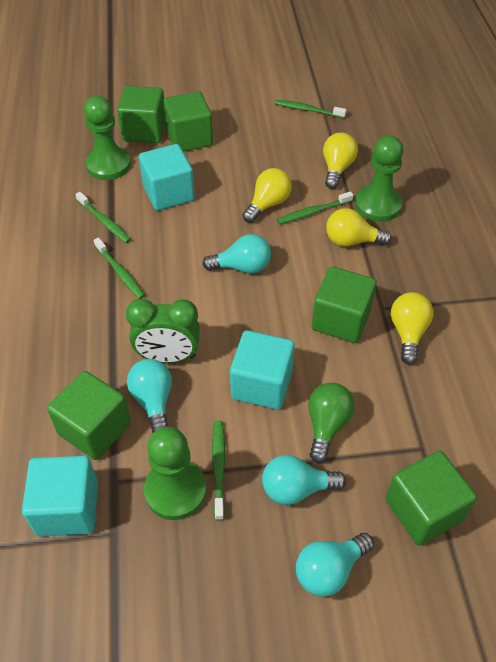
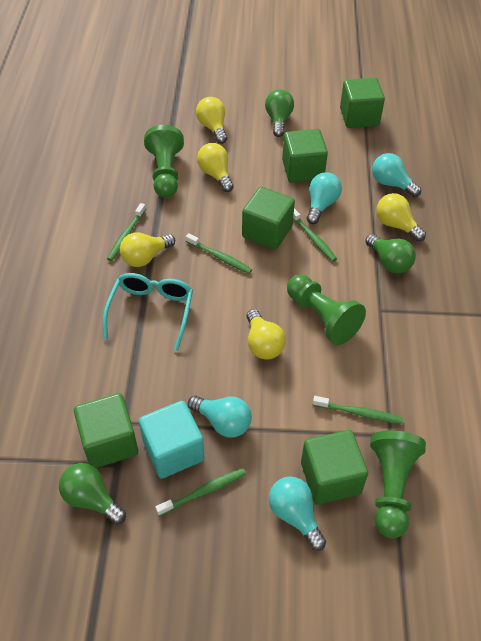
green clock: 1 -> 0
green light bulb: 1 -> 3
turquoise cube: 3 -> 1
turquoise glasses: 0 -> 1
yellow light bulb: 4 -> 5

